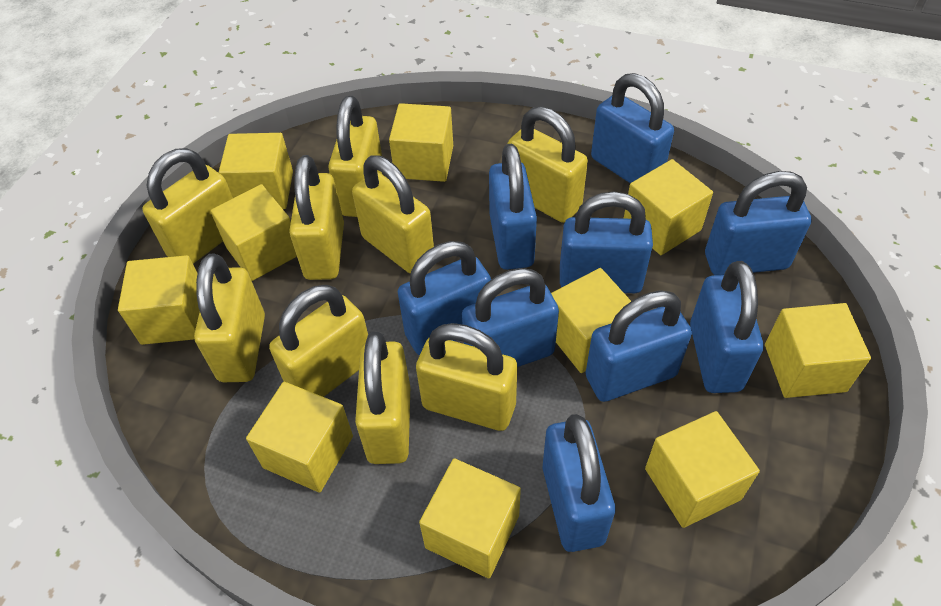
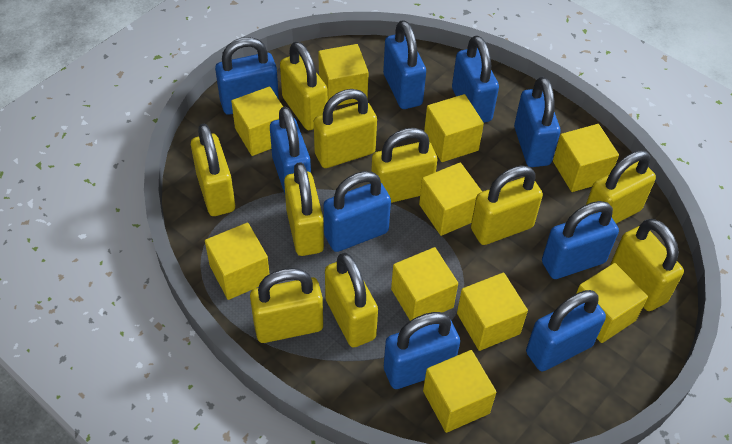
yellow padlock: 9 -> 10

